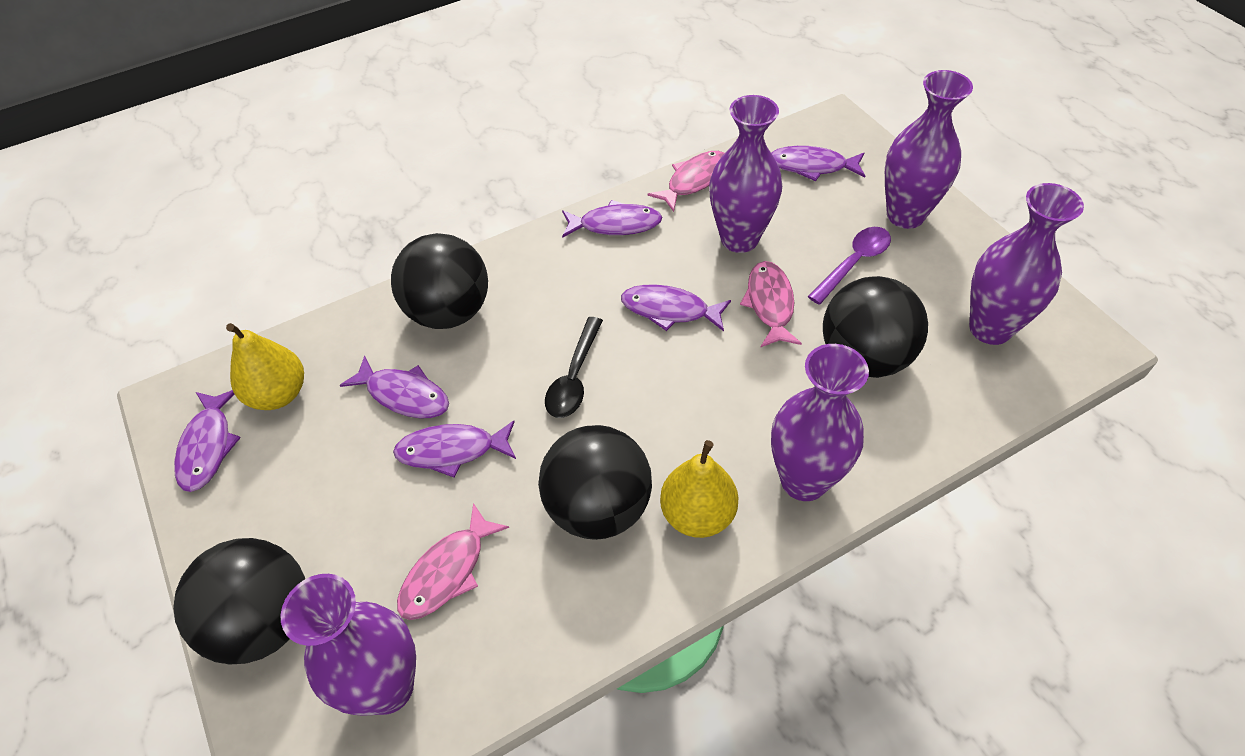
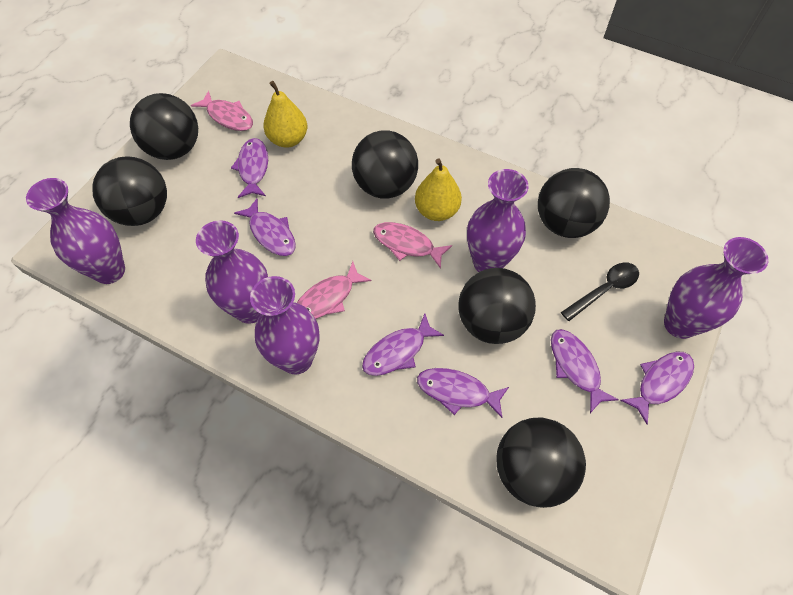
black ball: 4 -> 6
purple spoon: 1 -> 0

